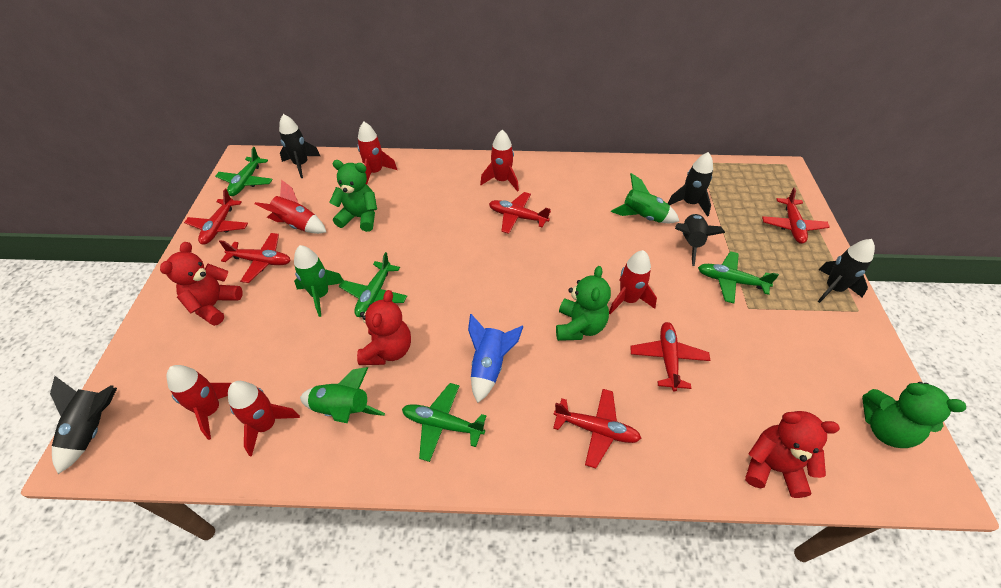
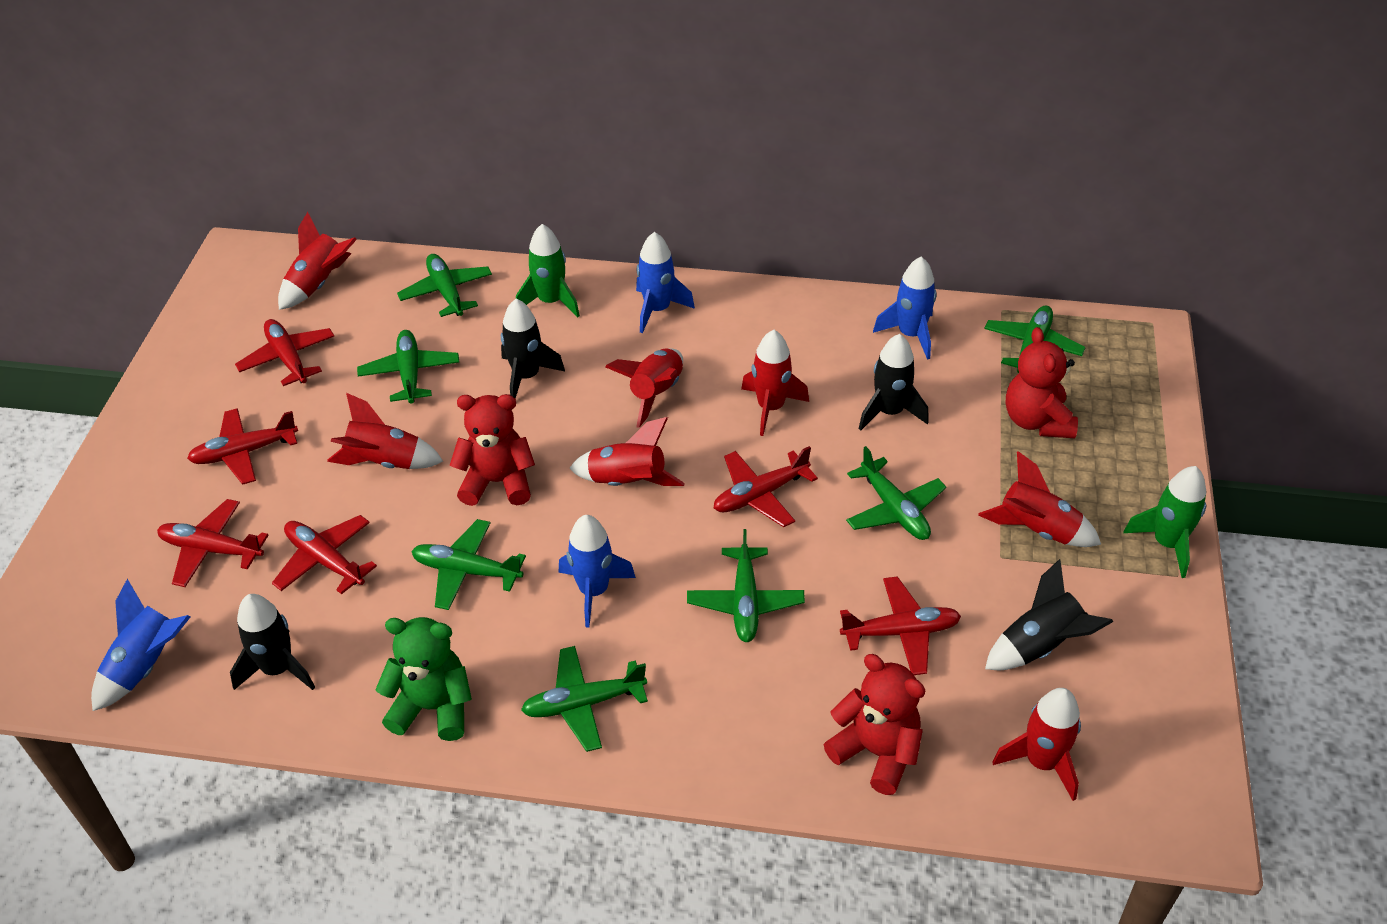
black rocket: 5 -> 4
blue rocket: 1 -> 4
green plane: 4 -> 7
green rocket: 3 -> 2
green teddy bear: 3 -> 1
red rocket: 6 -> 7

